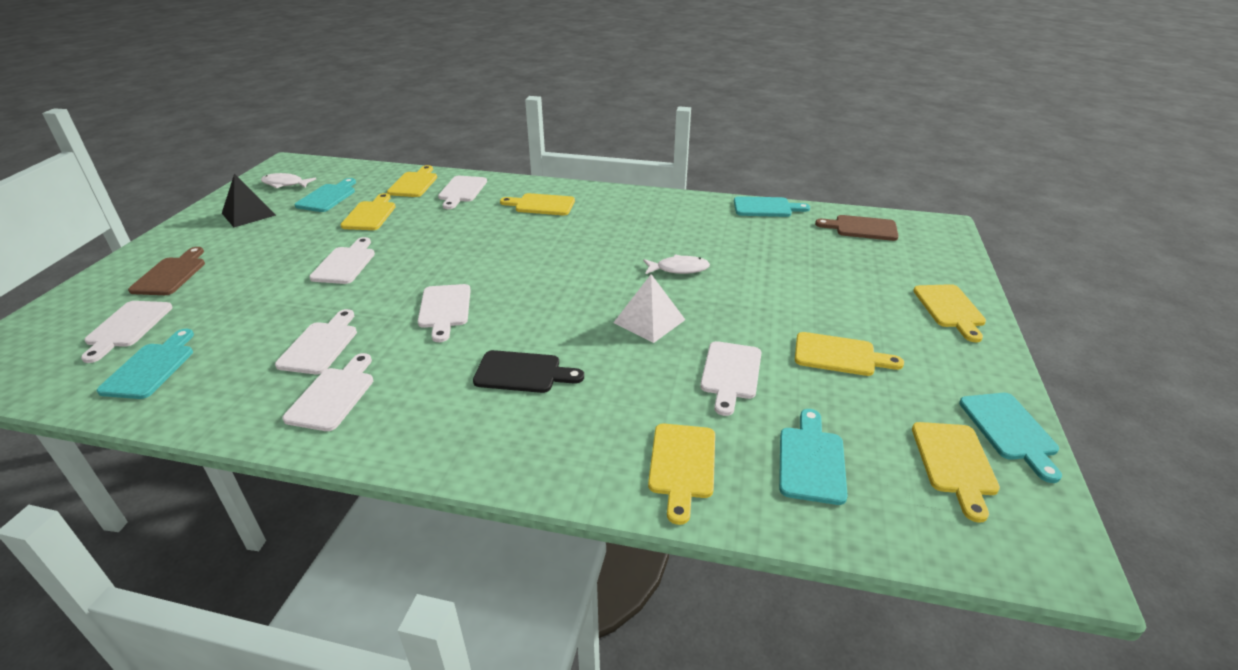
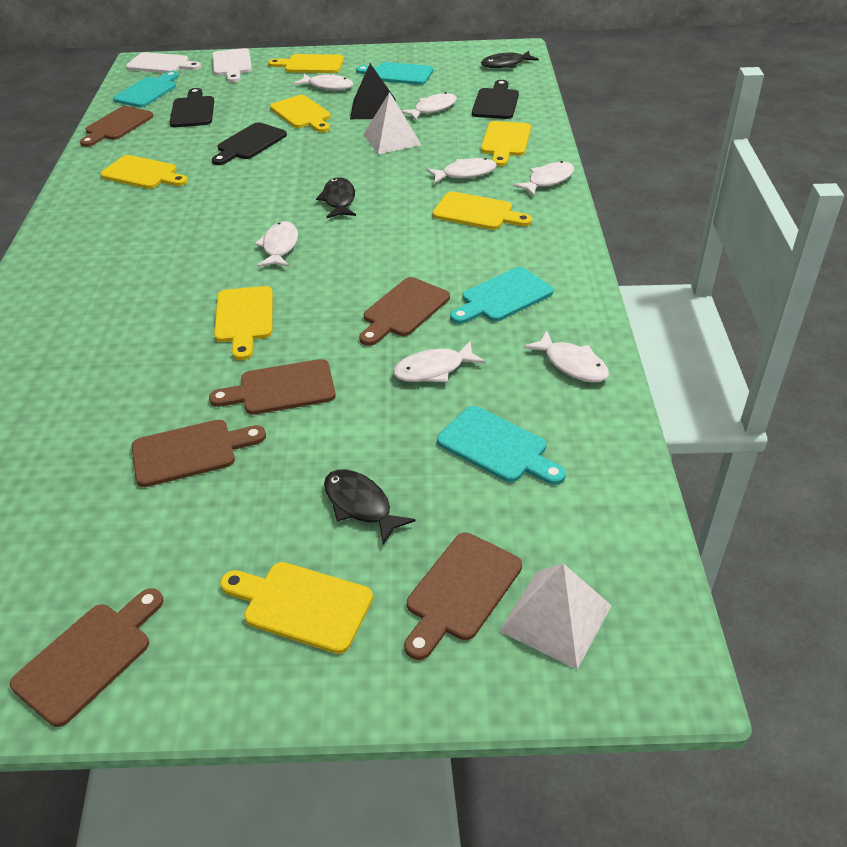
black cutting board: 1 -> 3
black fish: 0 -> 3
brown cutting board: 2 -> 6
turquoise cutting board: 5 -> 4
white cutting board: 7 -> 2
white fish: 2 -> 7
white pyramid: 1 -> 2

